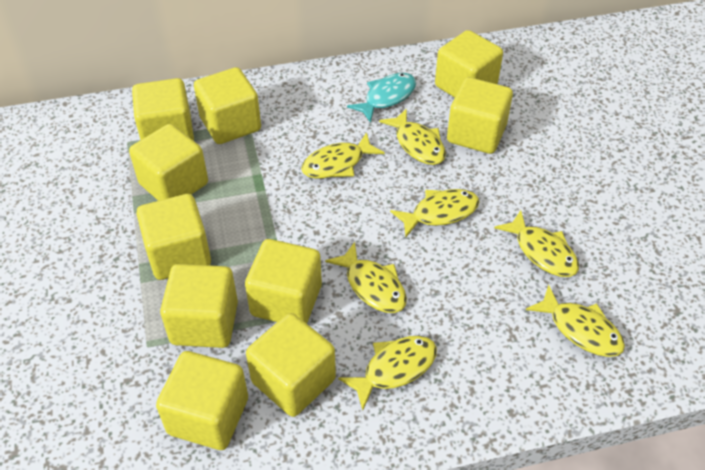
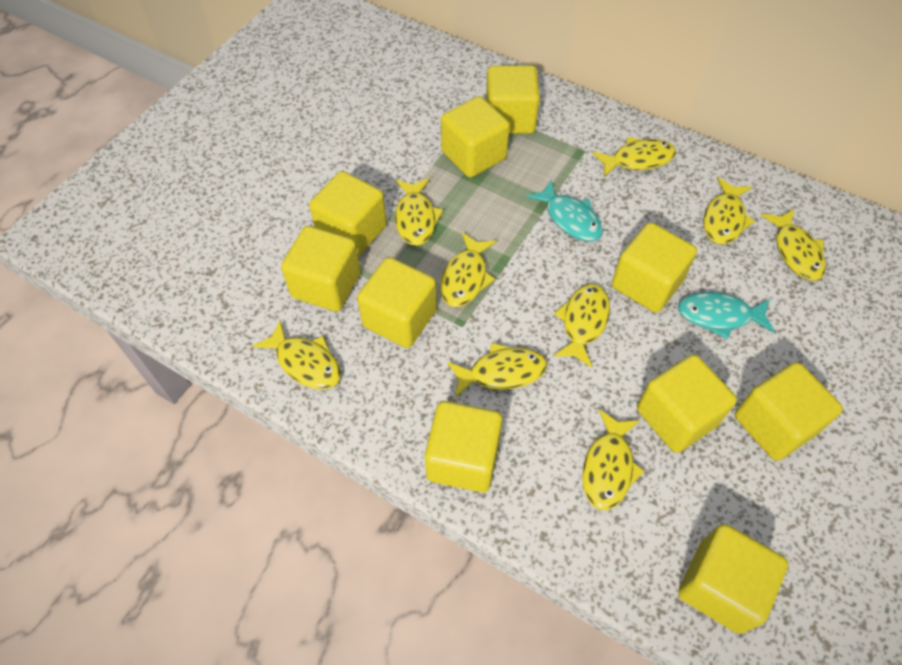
turquoise fish: 1 -> 2
yellow fish: 7 -> 9

